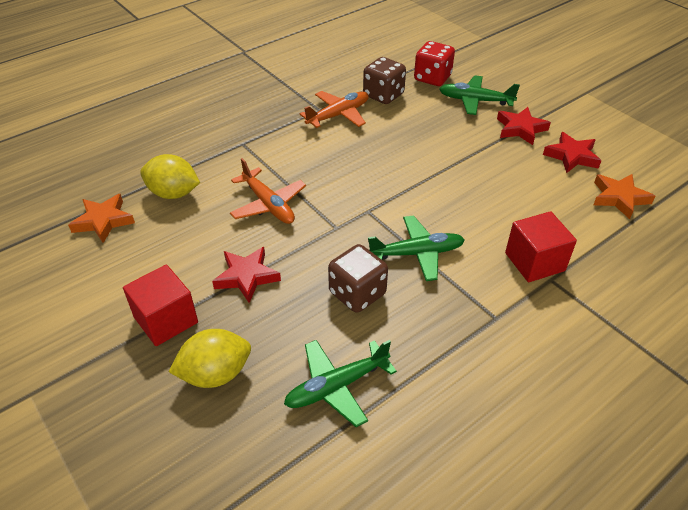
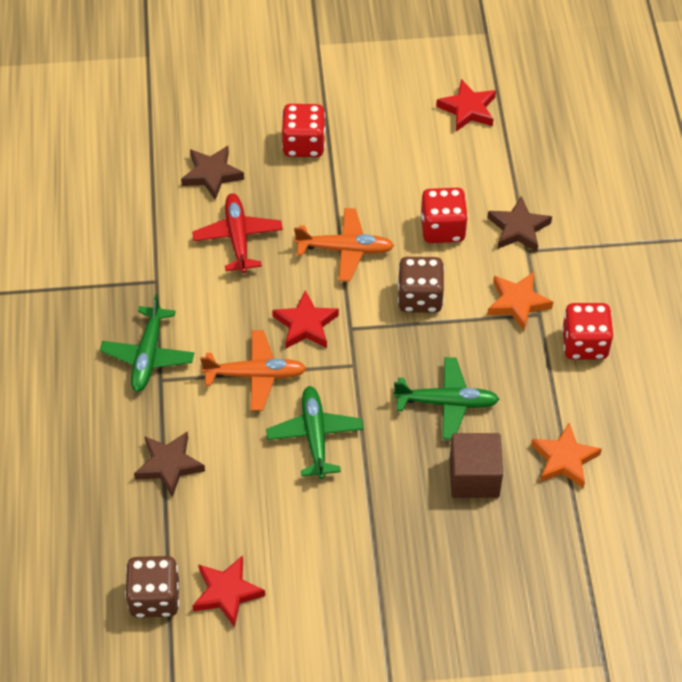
brown cube: 0 -> 1
brown star: 0 -> 3
red cube: 2 -> 0
red dice: 1 -> 3
red plane: 0 -> 1
yellow lemon: 2 -> 0

